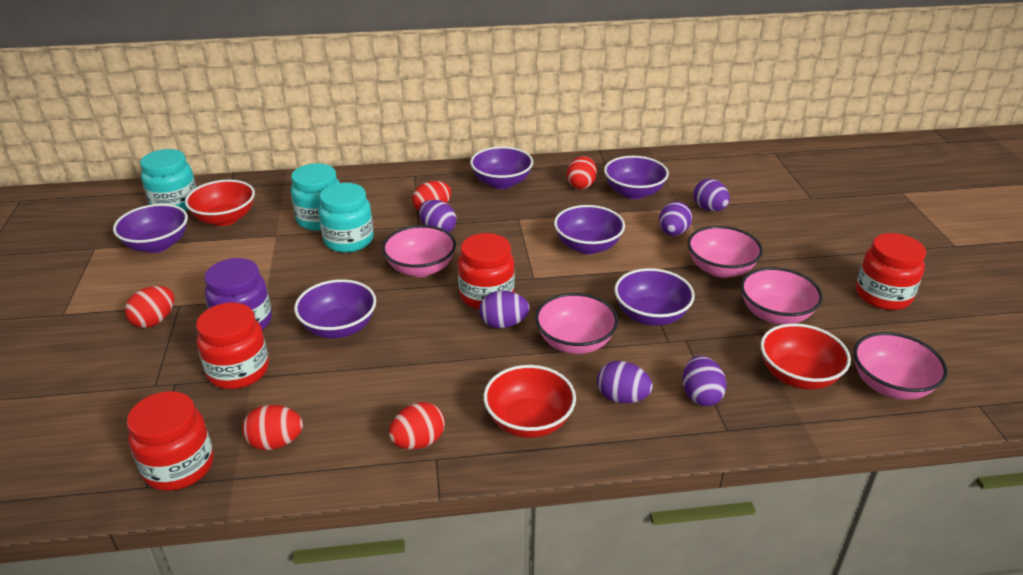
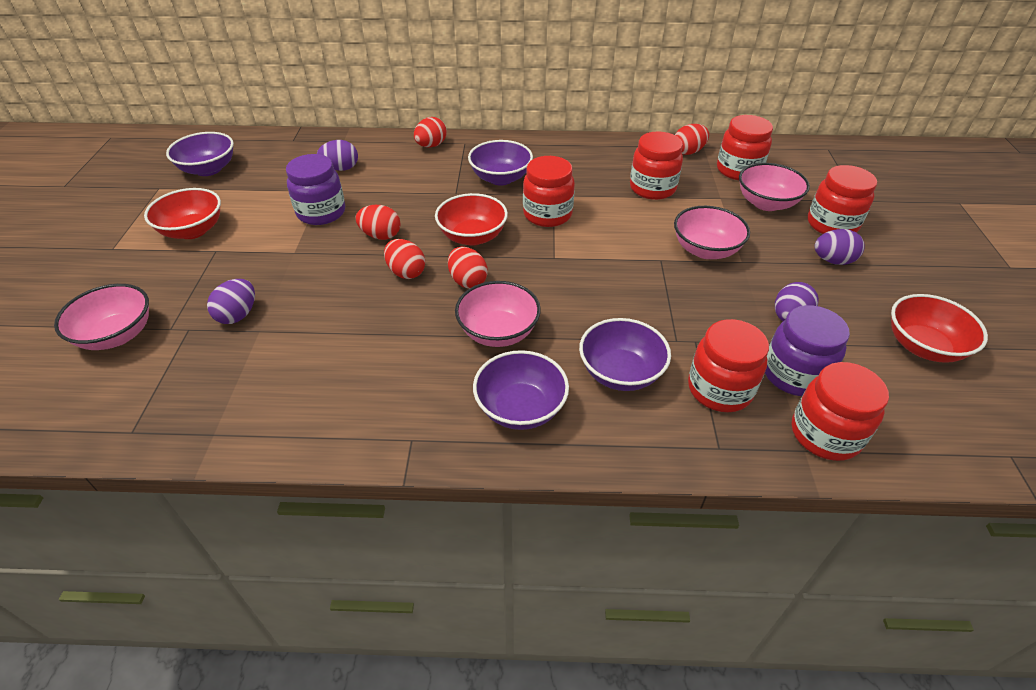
pink bowl: 5 -> 4
purple bowl: 6 -> 4
purple egg: 6 -> 4
purple jar: 1 -> 2
red jar: 4 -> 6
turquoise jar: 3 -> 0

